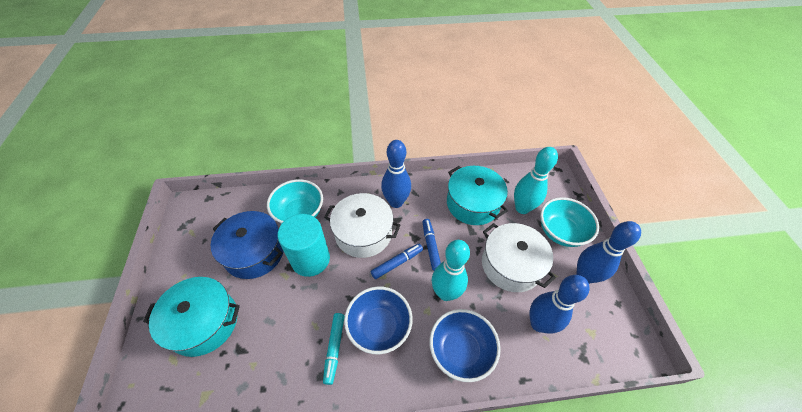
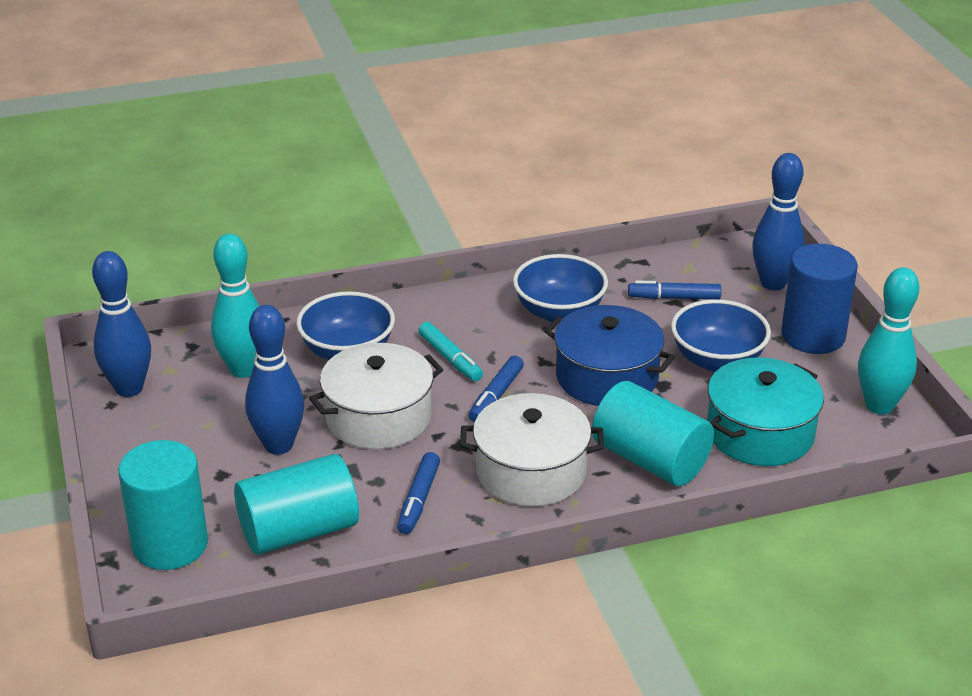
blue bowl: 2 -> 3
blue cylinder: 0 -> 1
blue marker: 2 -> 3
turquoise bowl: 2 -> 0
turquoise cylinder: 1 -> 3
turquoise pot: 2 -> 1

